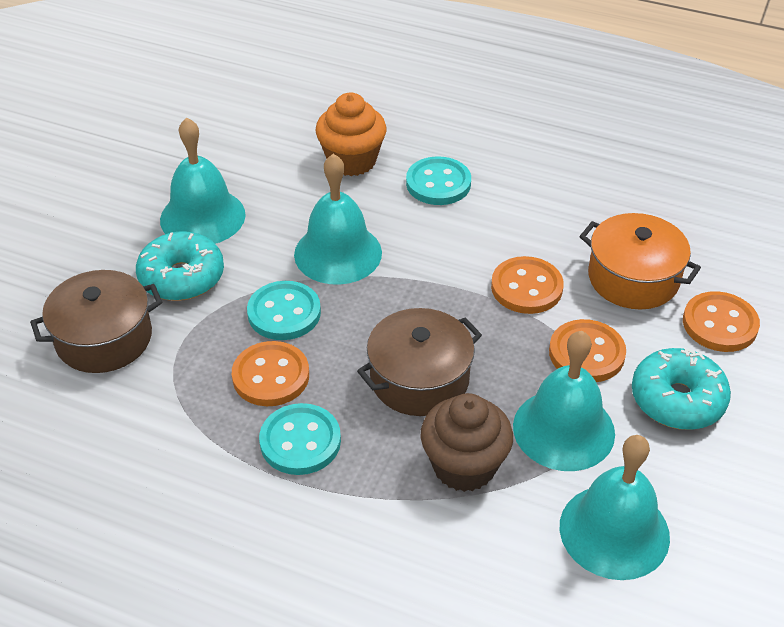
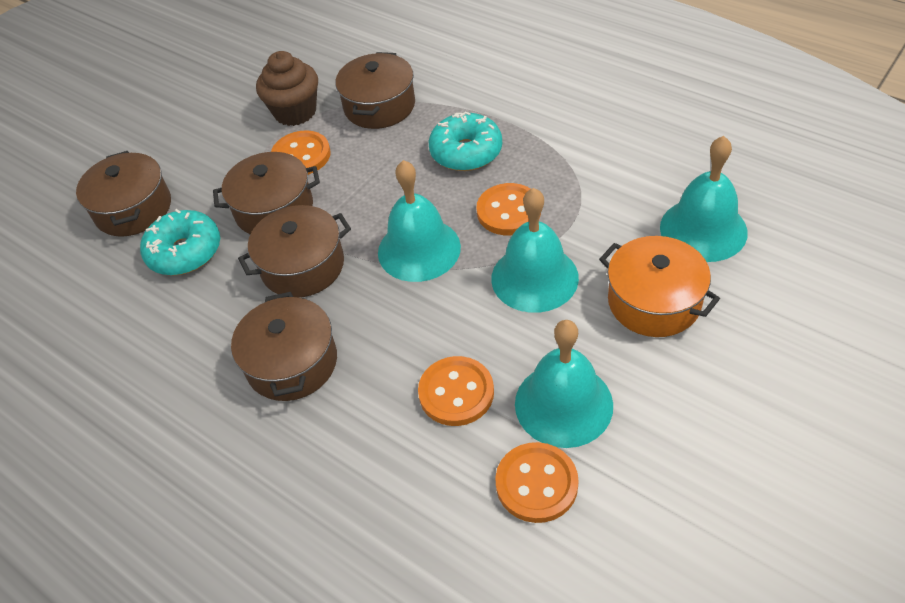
brown pot: 2 -> 5
orange cupcake: 1 -> 0
turquoise button: 3 -> 0

